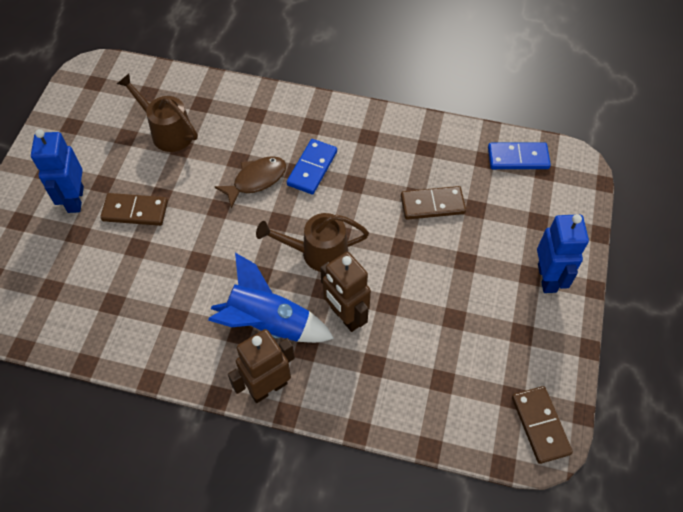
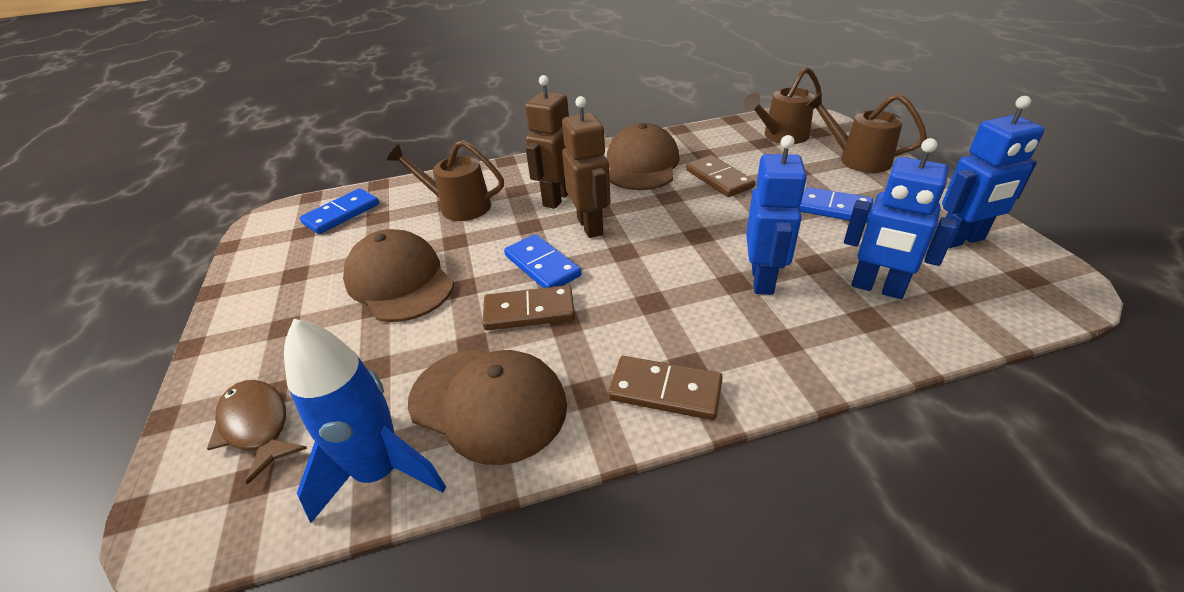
blue domino: 2 -> 3
blue robot: 2 -> 3
brown cap: 0 -> 3
brown watering can: 2 -> 3

